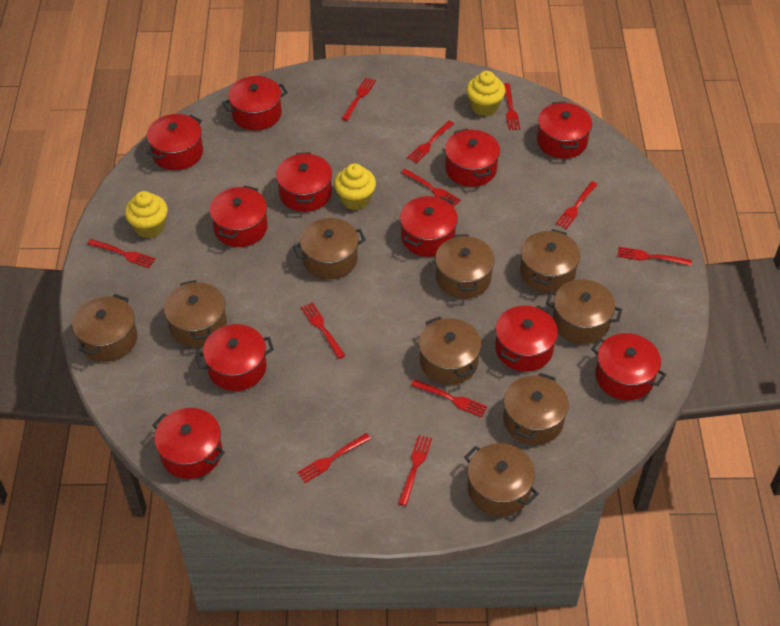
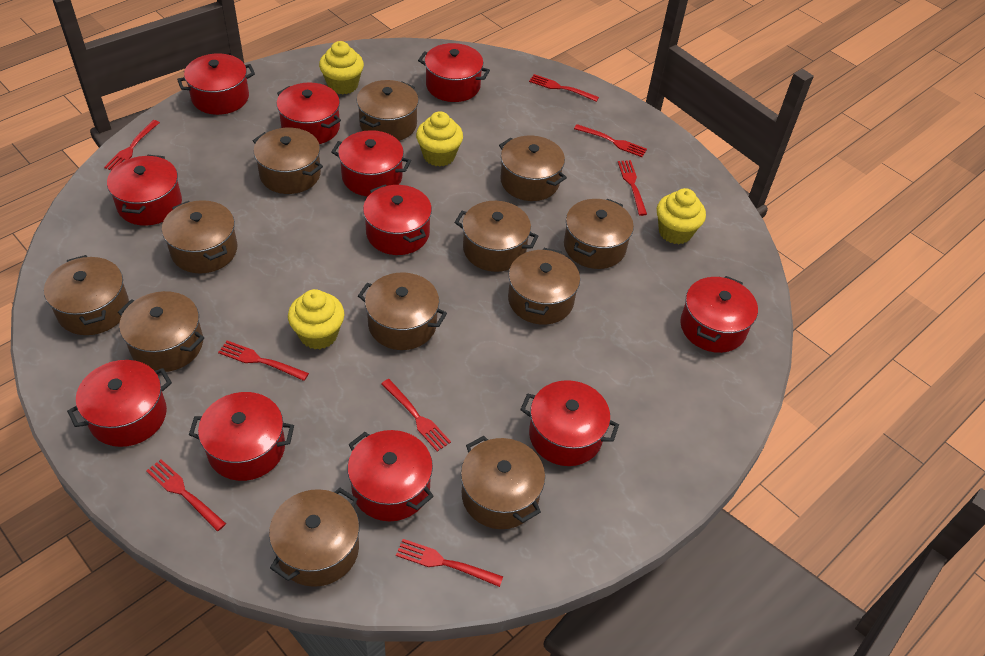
brown pot: 9 -> 12
red fork: 11 -> 8
yellow cupcake: 3 -> 4

